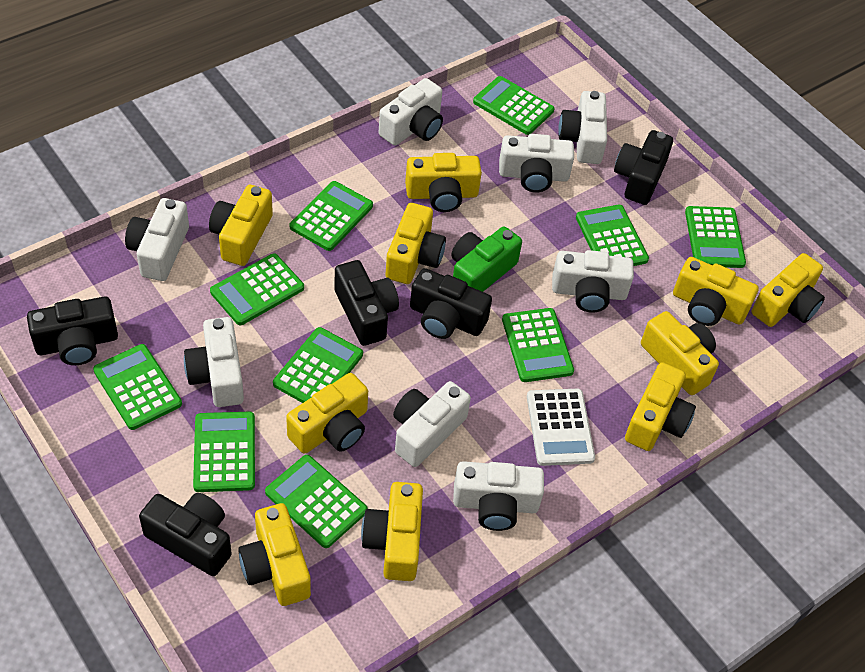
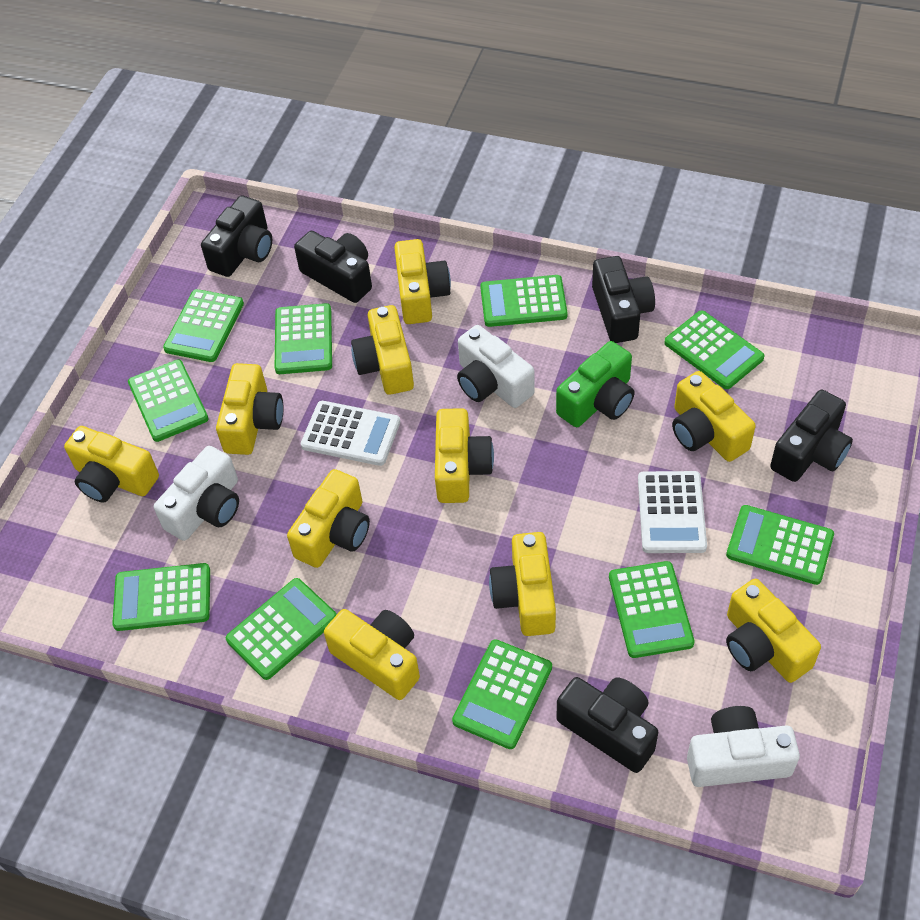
white calculator: 1 -> 2
white camera: 8 -> 3

